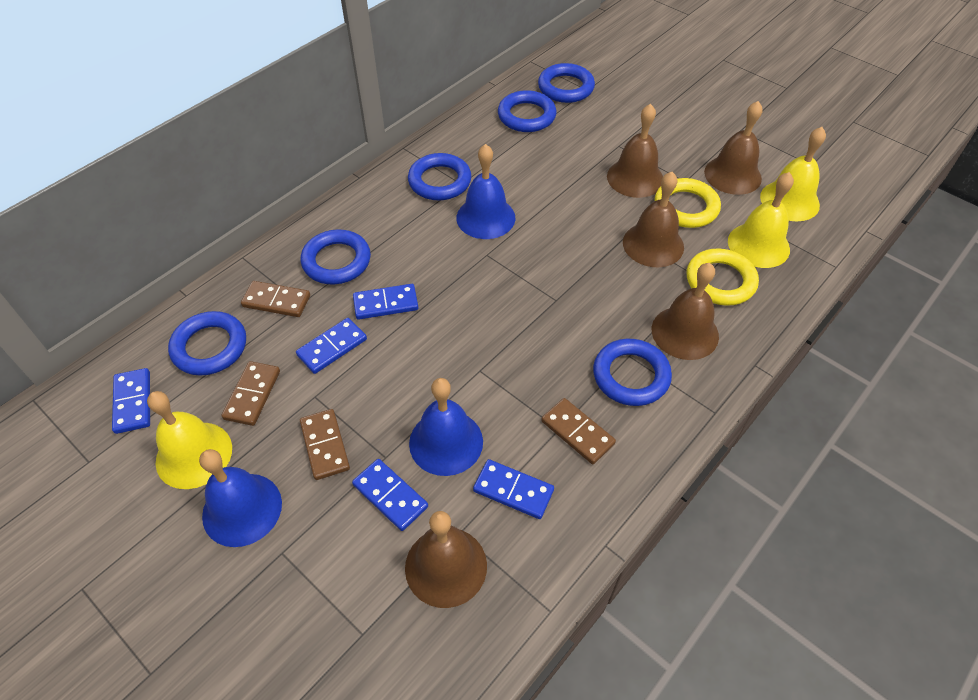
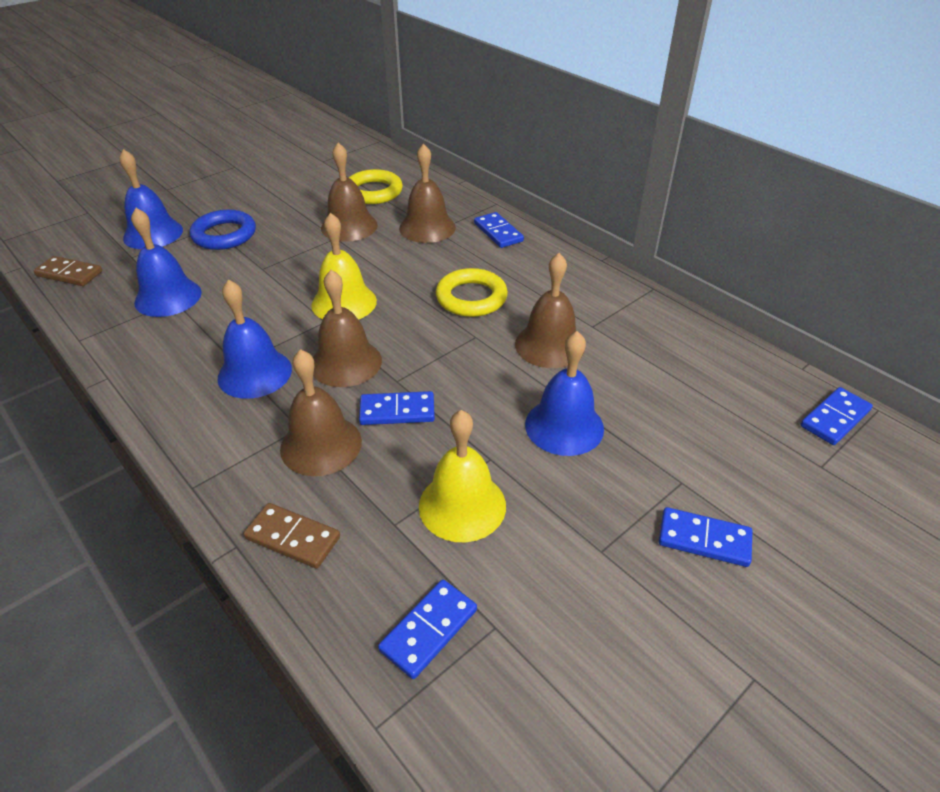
blue bell: 3 -> 4
blue ring: 6 -> 1
brown domino: 4 -> 2
yellow bell: 3 -> 2

